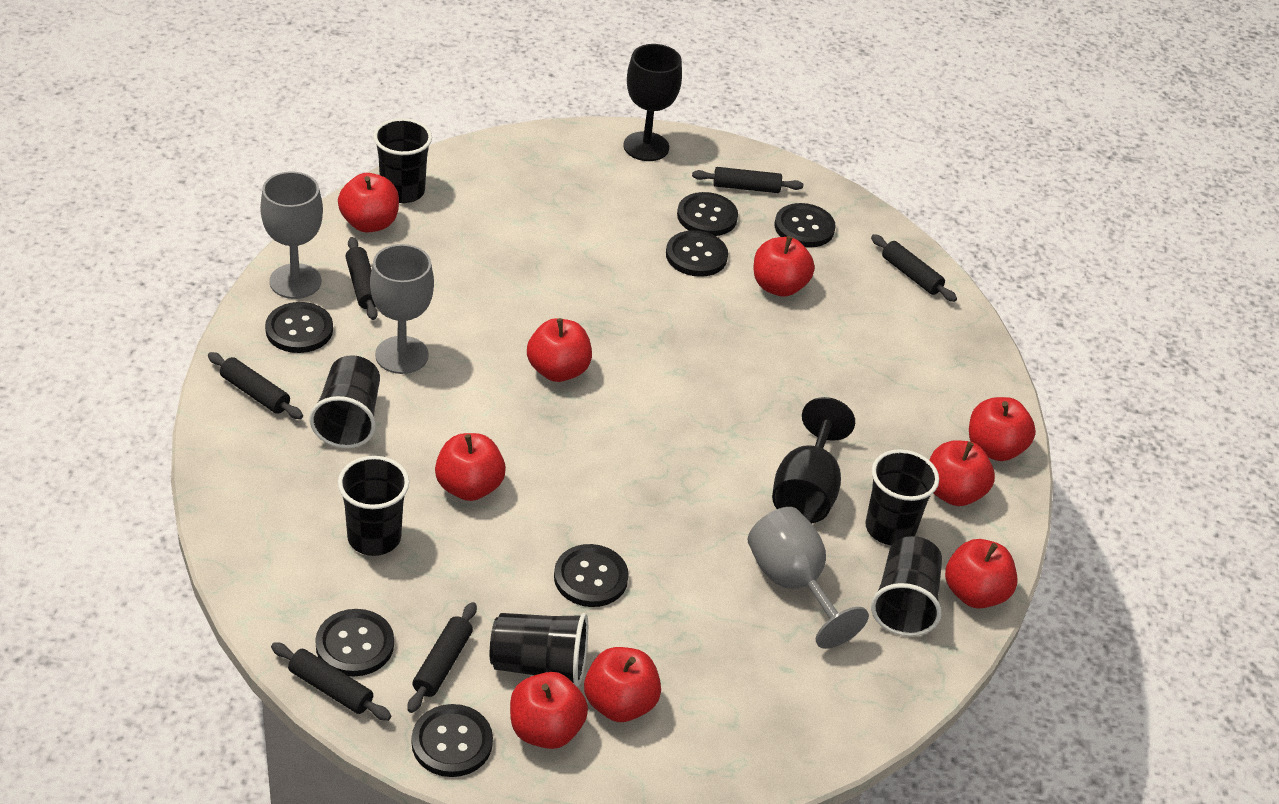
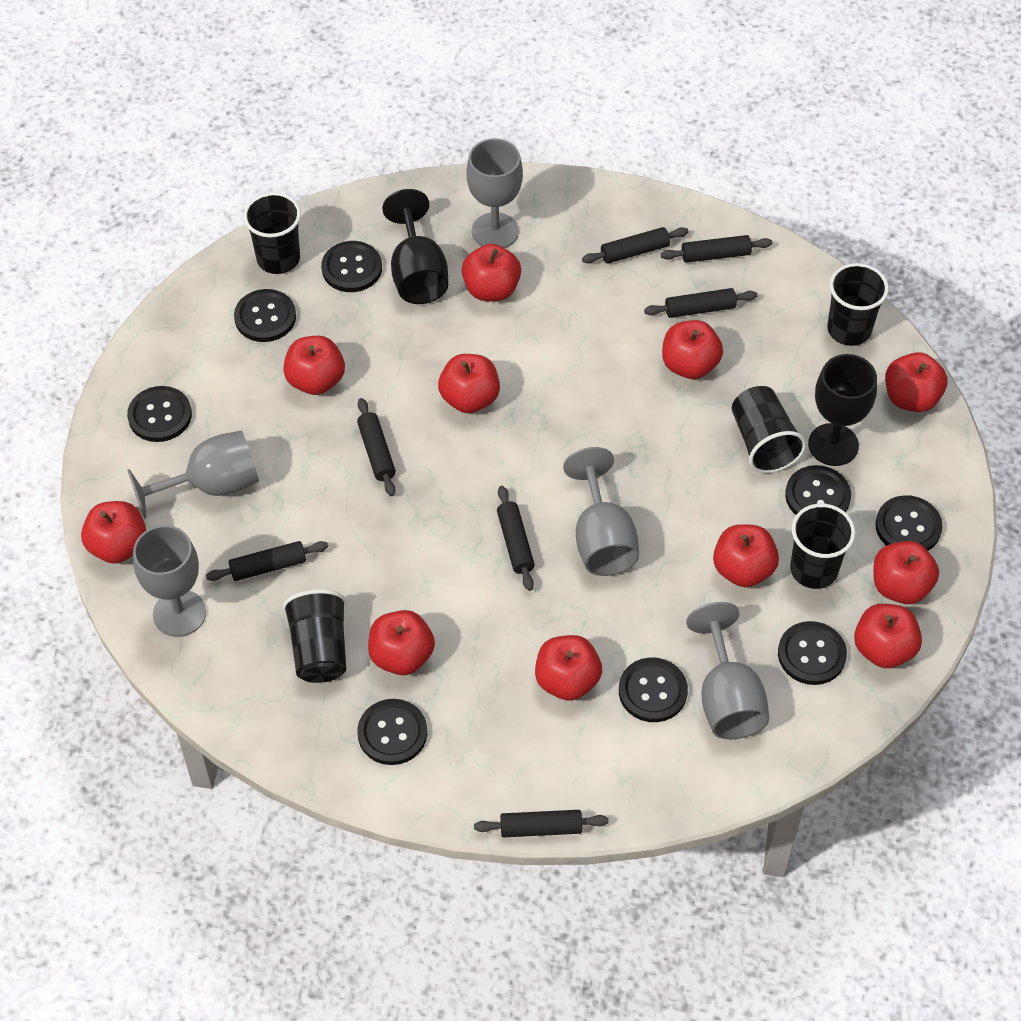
black button: 7 -> 8
black cup: 6 -> 5
black rolling pin: 6 -> 7
grey goblet: 3 -> 5
red apple: 9 -> 11

